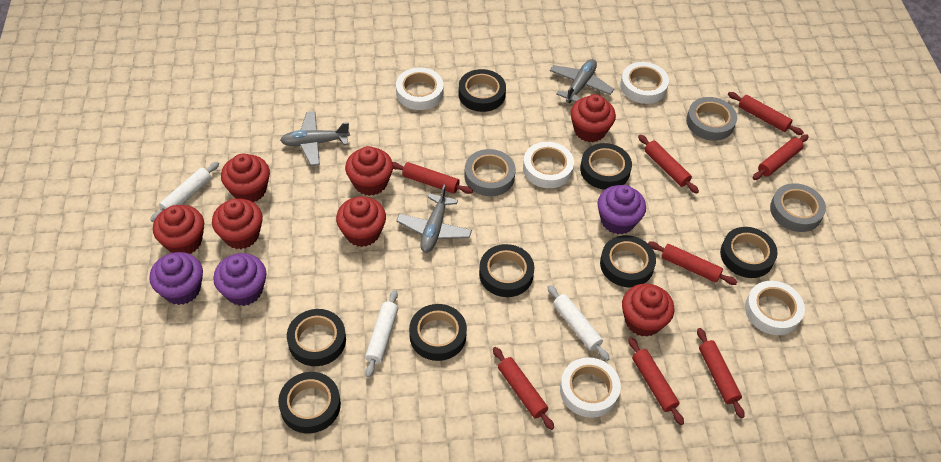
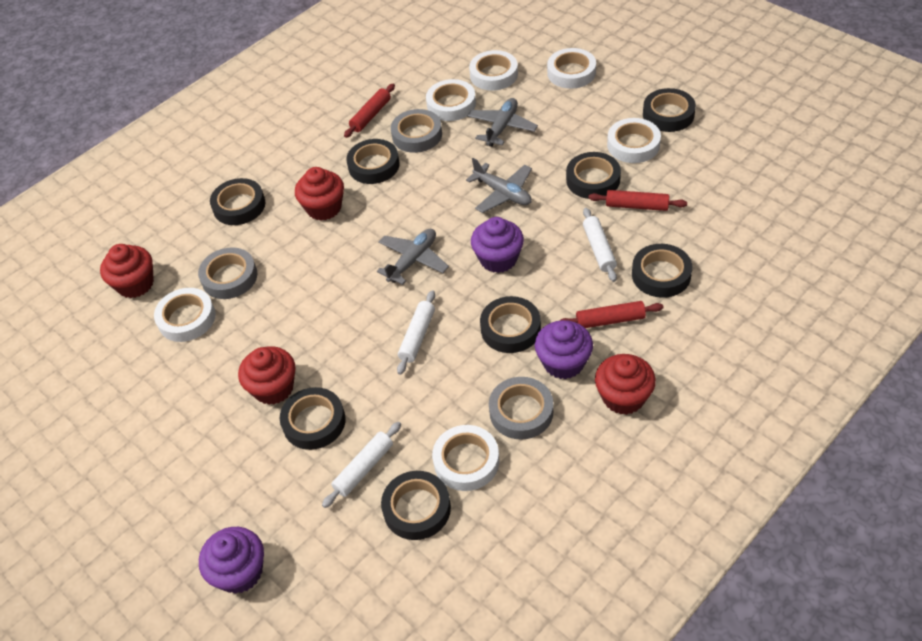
red cupcake: 7 -> 4
red rolling pin: 8 -> 3
white tape: 5 -> 6

